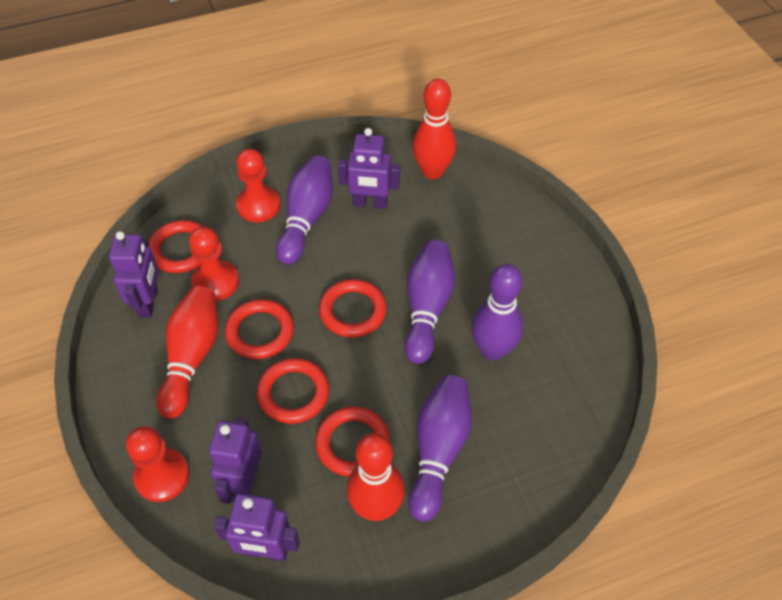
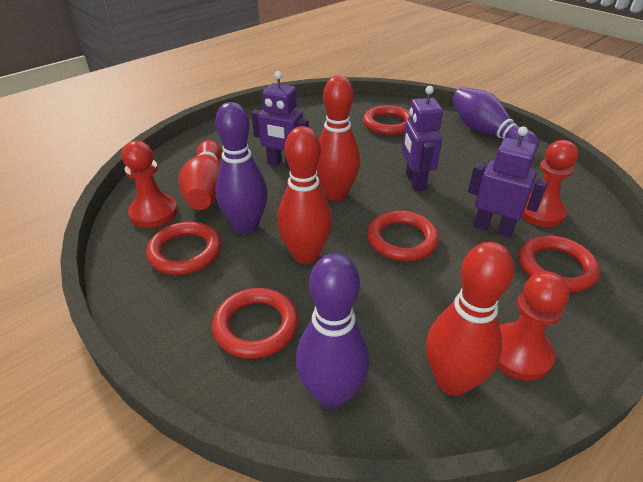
purple bowling pin: 4 -> 3
purple robot: 4 -> 3
red bowling pin: 3 -> 4

